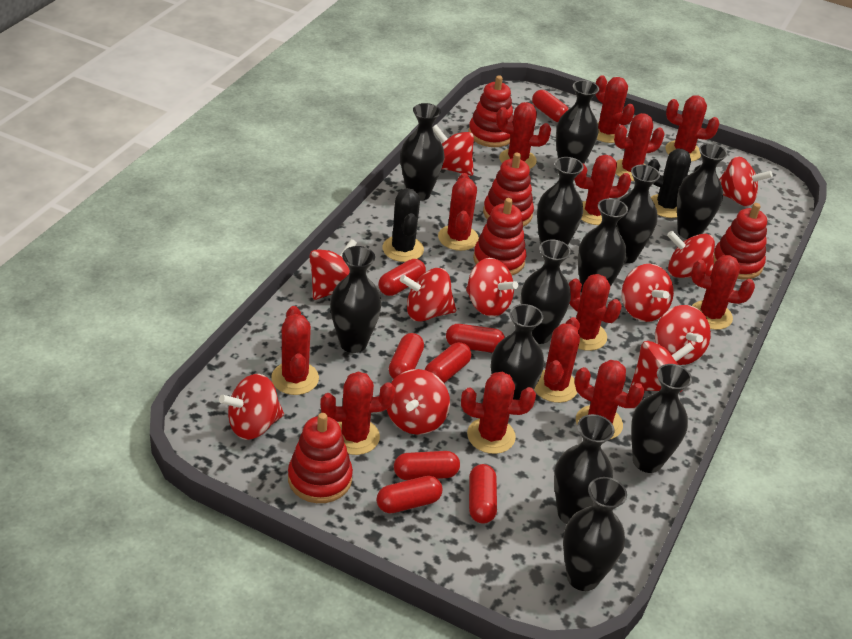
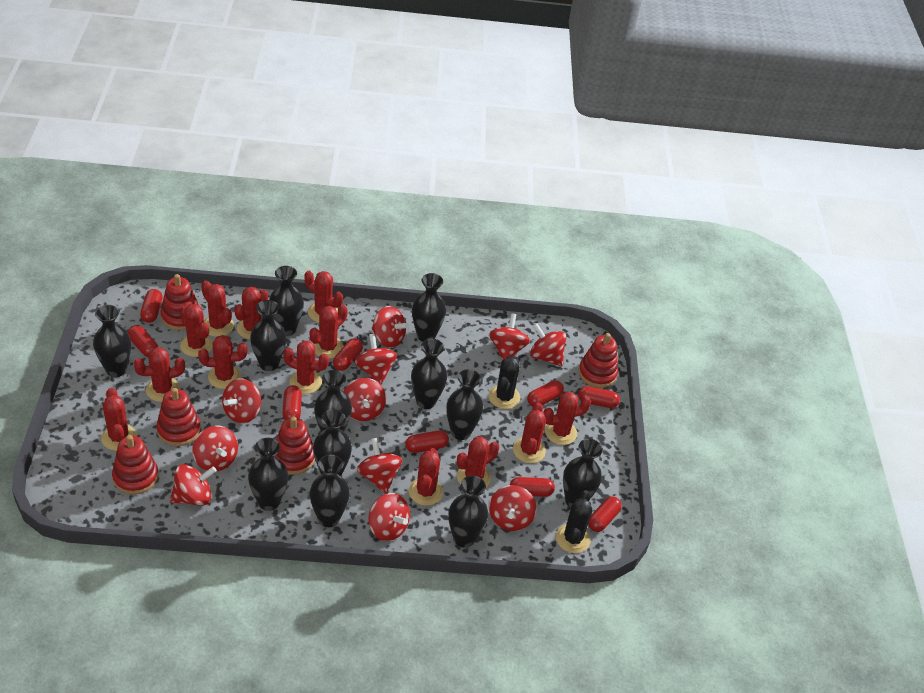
red capsule: 8 -> 9

